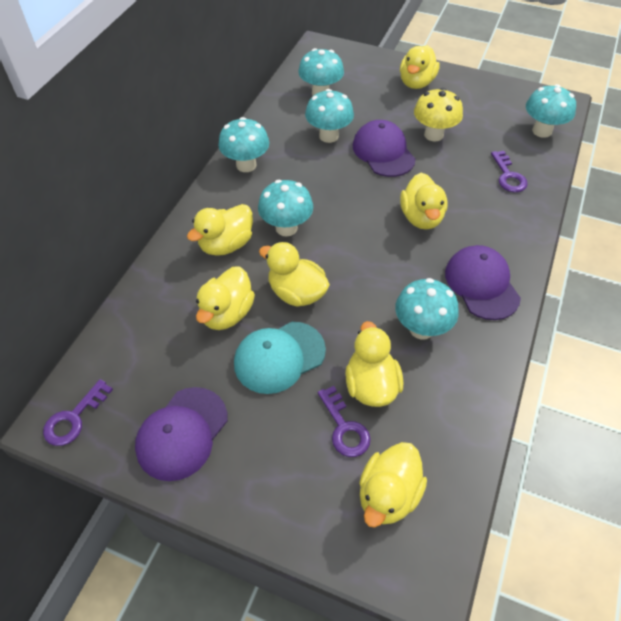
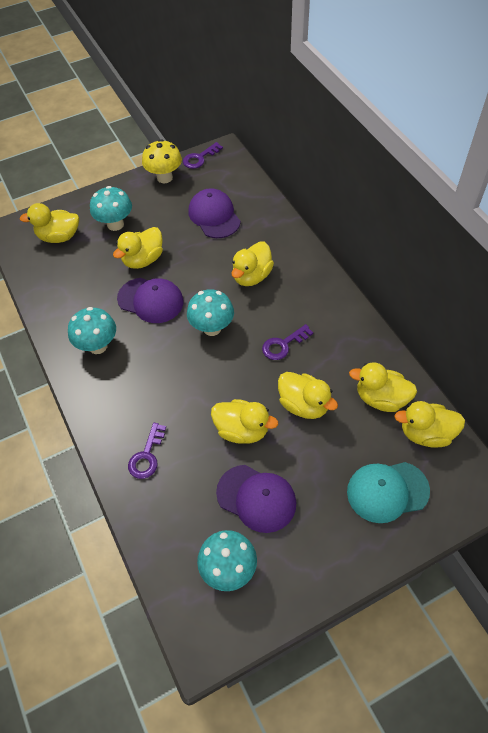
turquoise mushroom: 6 -> 4

